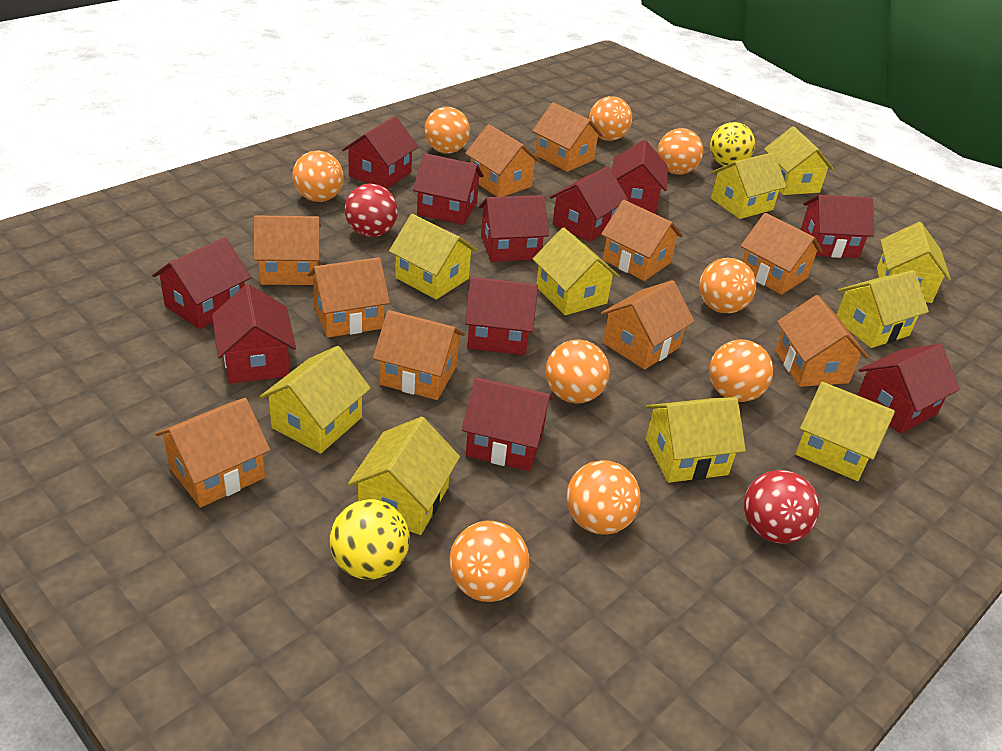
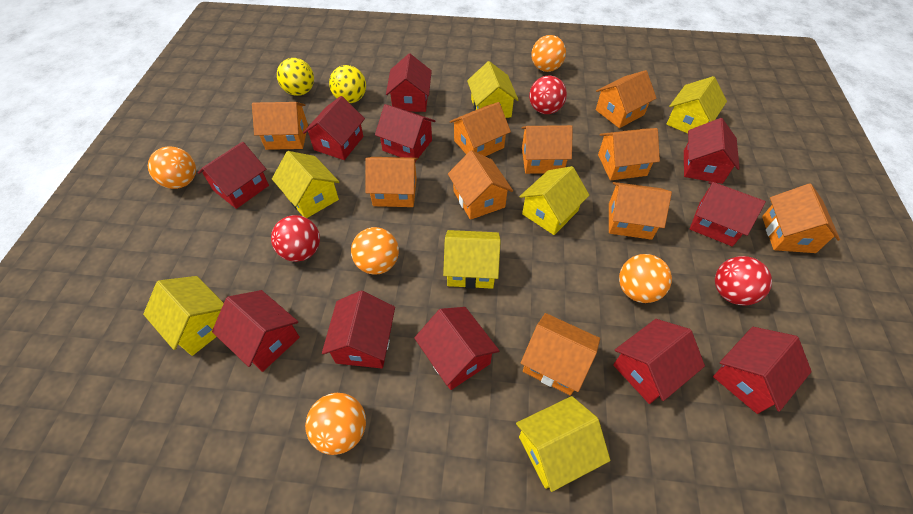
orange ball: 9 -> 5
red ball: 2 -> 3
yellow house: 10 -> 7

